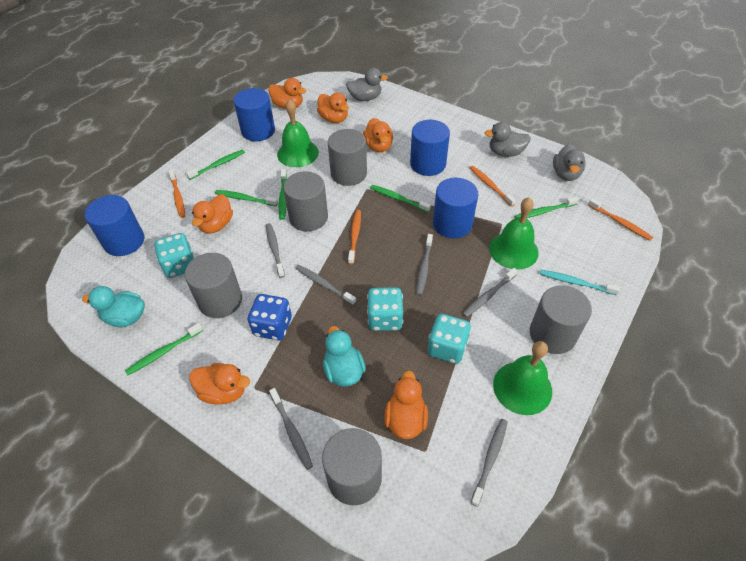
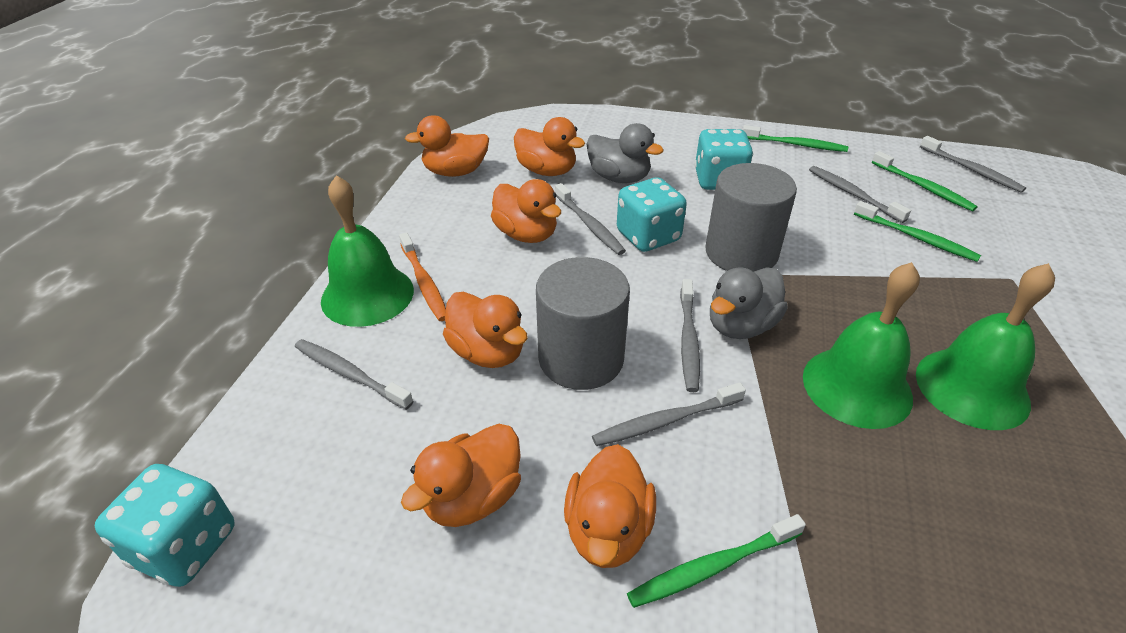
blue cylinder: 4 -> 0
blue dice: 1 -> 0
green toothbrush: 6 -> 4
grey cylinder: 5 -> 2
grey duck: 3 -> 2
orange toothbrush: 4 -> 1
turquoise duck: 2 -> 0
turquoise toothbrush: 1 -> 0

